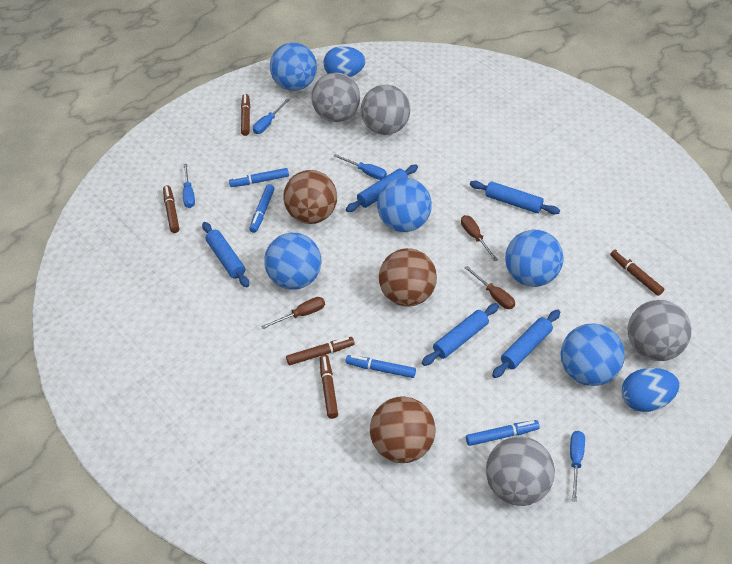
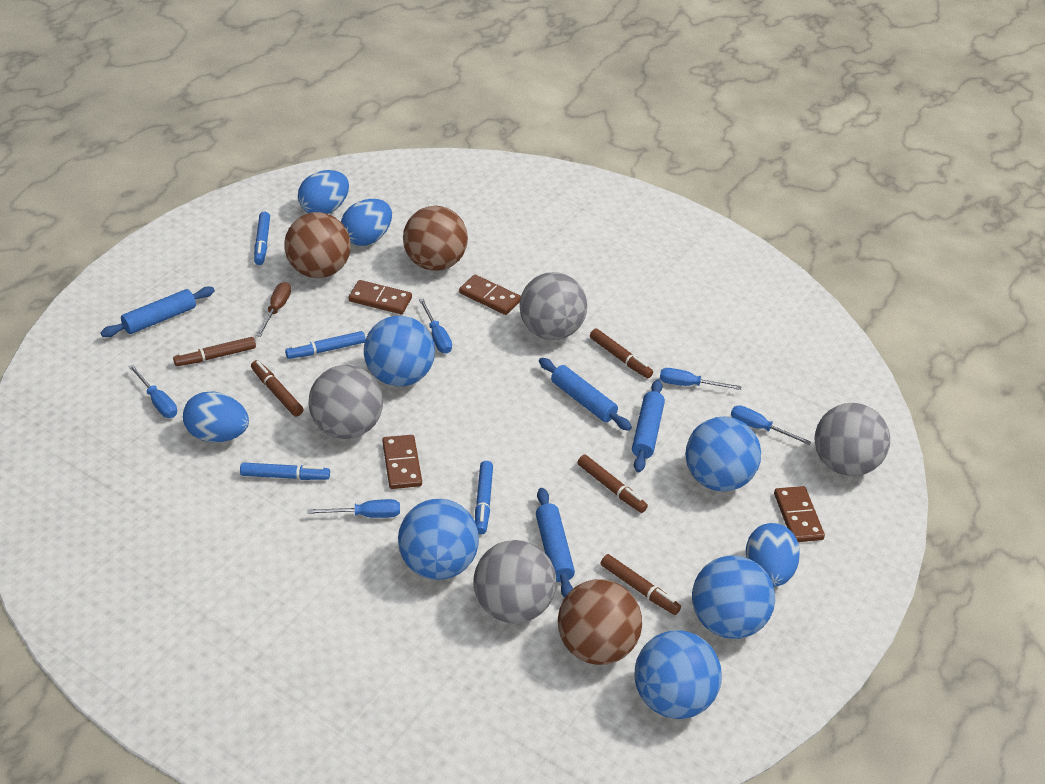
blue egg: 2 -> 4
blue rolling pin: 5 -> 4
blue screwdriver: 4 -> 5
brown domino: 0 -> 4
brown screwdriver: 3 -> 1

